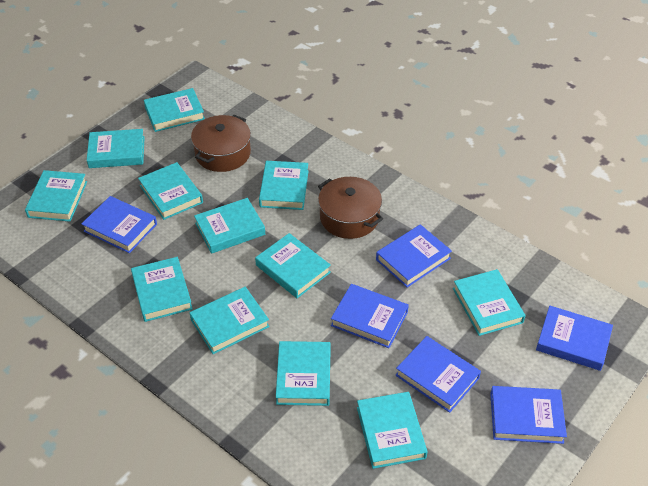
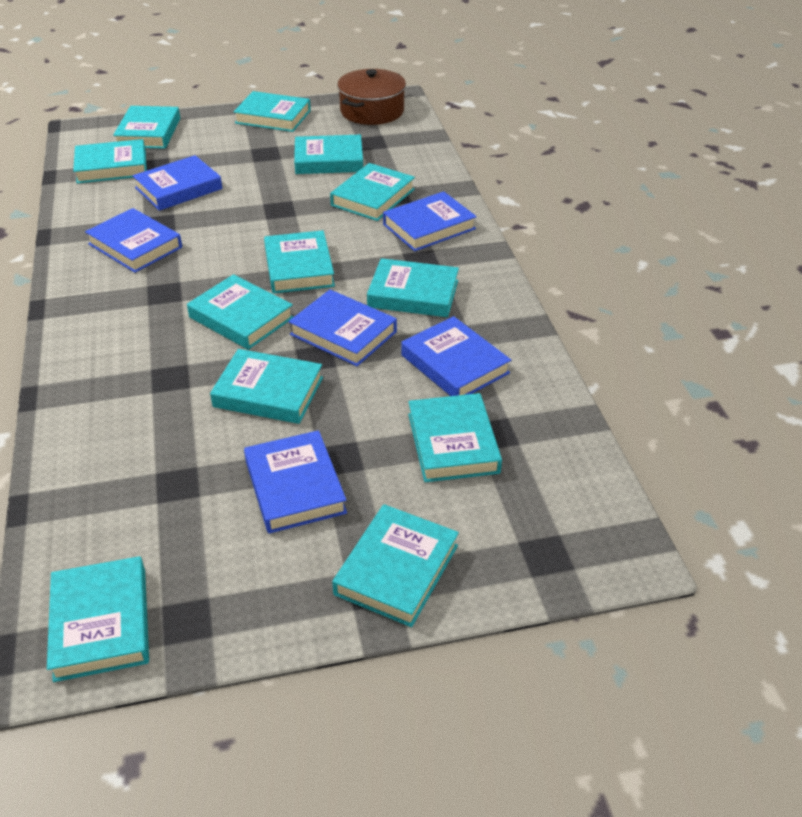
brown pot: 2 -> 1

